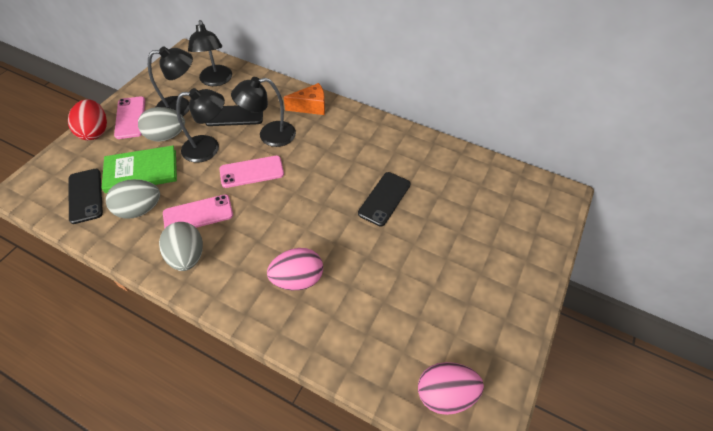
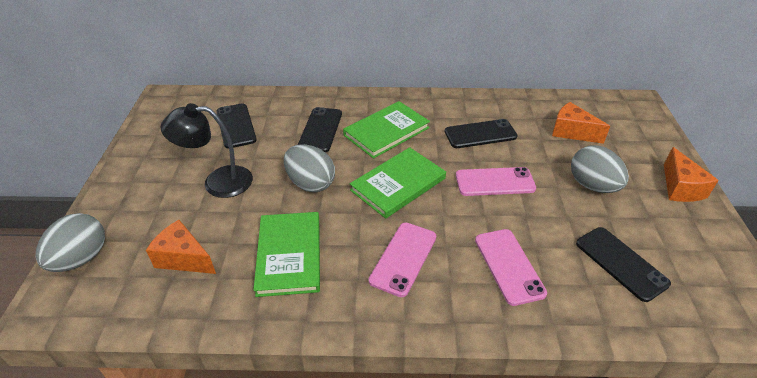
black lamp: 4 -> 1
black phone: 3 -> 4
green book: 1 -> 3
orange cheese: 1 -> 3
pink egg: 2 -> 0
red egg: 1 -> 0

